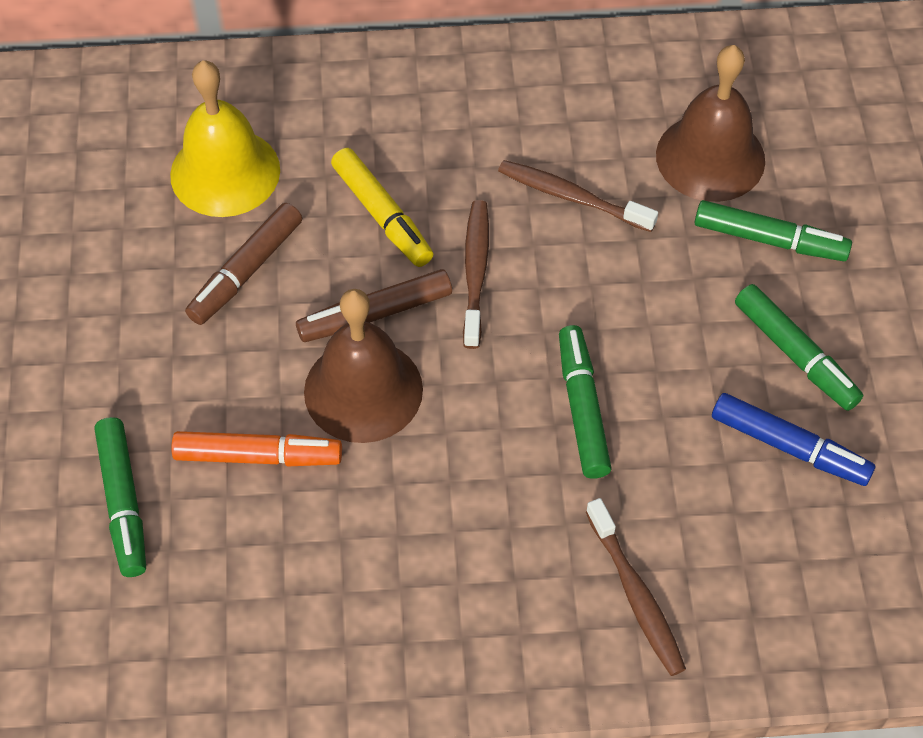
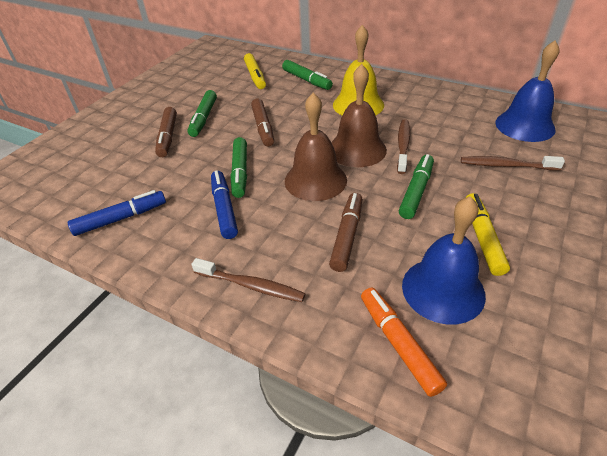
blue bell: 0 -> 2
blue marker: 1 -> 2
brown marker: 2 -> 3
yellow marker: 1 -> 2

